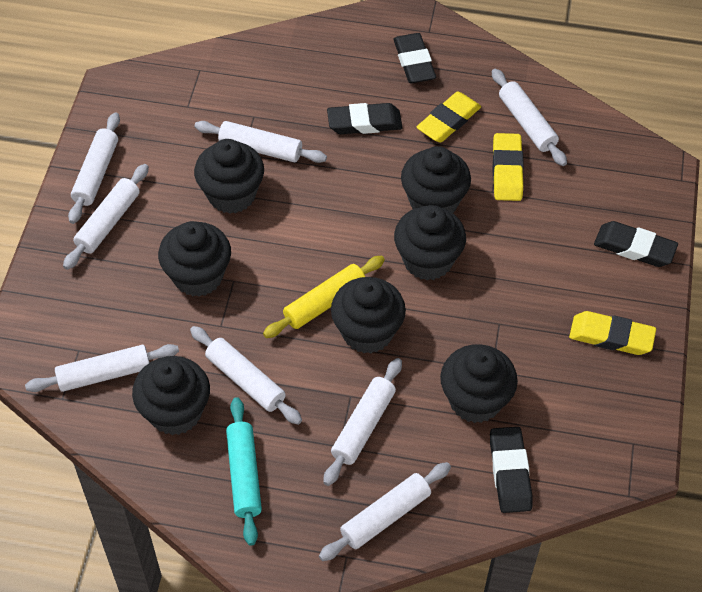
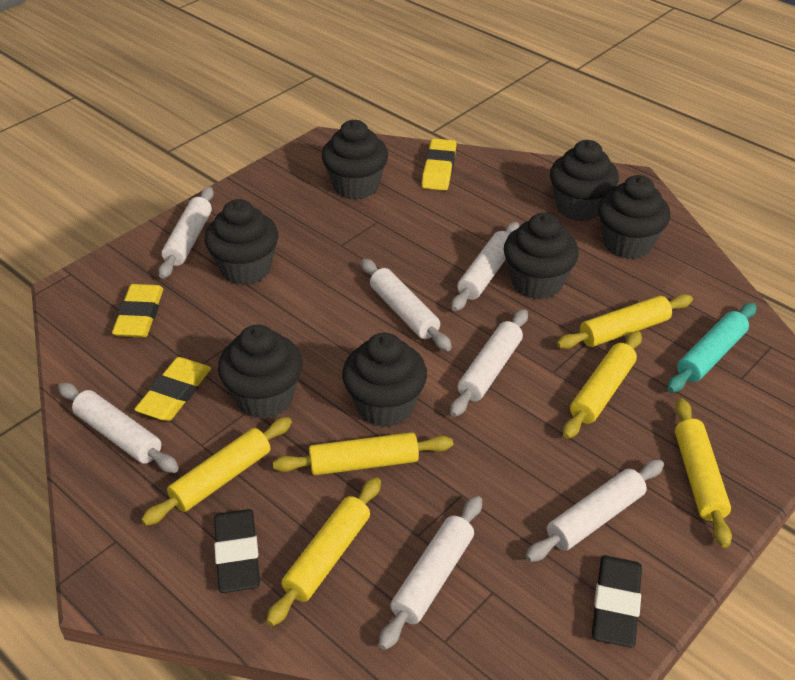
black eraser: 4 -> 2
white rolling pin: 8 -> 7
yellow rolling pin: 1 -> 6

